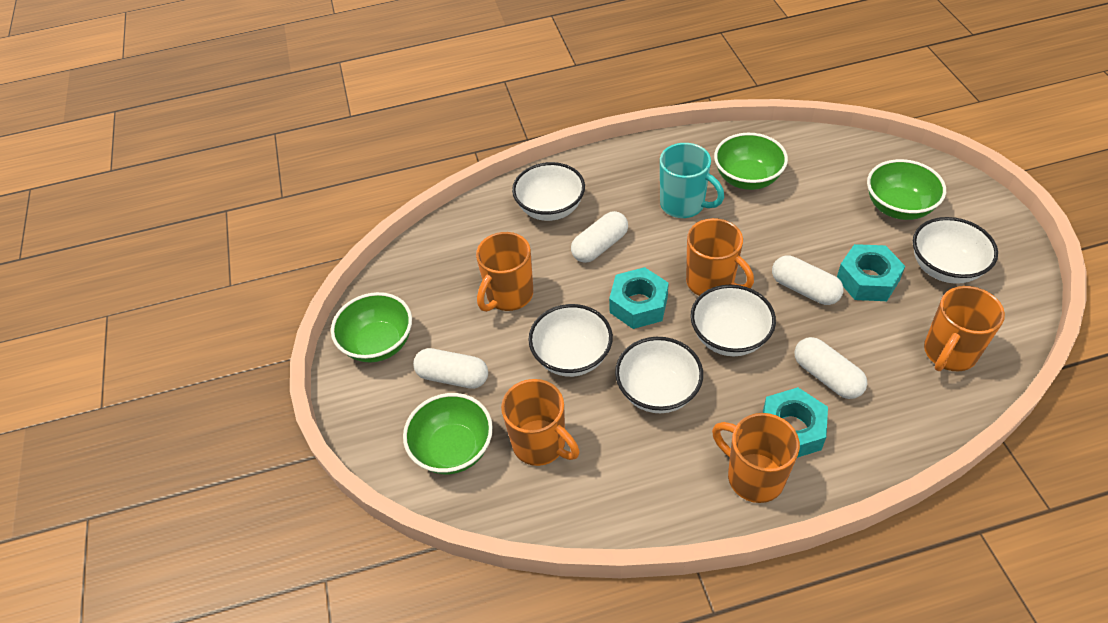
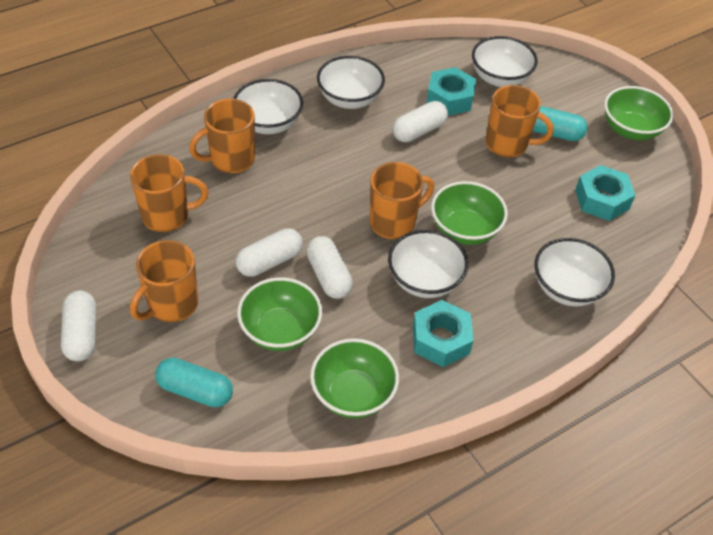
turquoise capsule: 0 -> 2
turquoise mug: 1 -> 0

